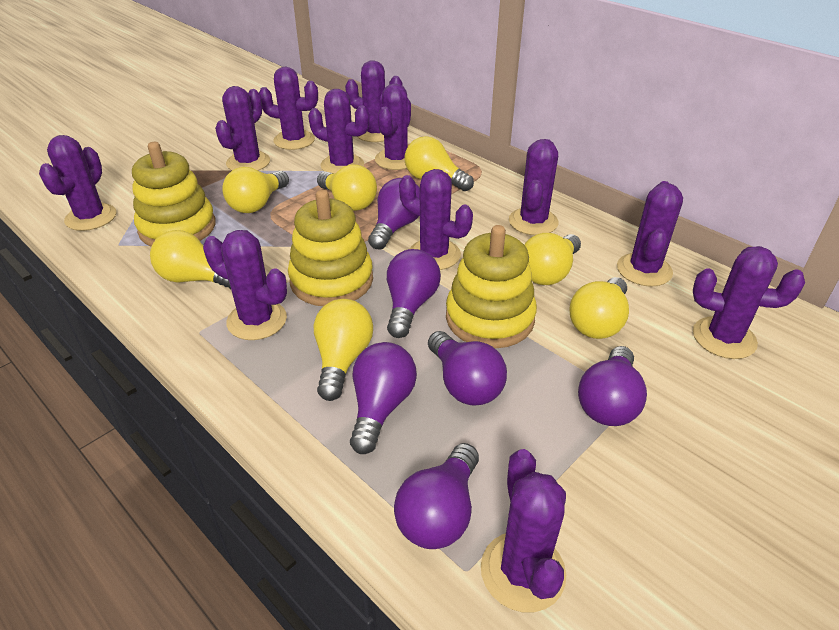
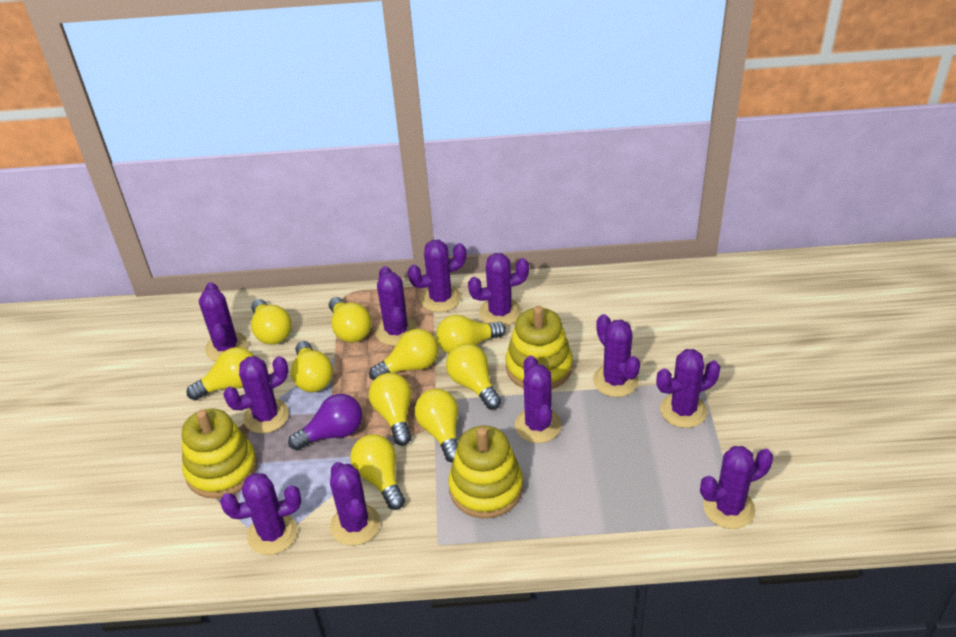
purple cactus: 12 -> 11
purple light bulb: 6 -> 1
yellow light bulb: 7 -> 10

